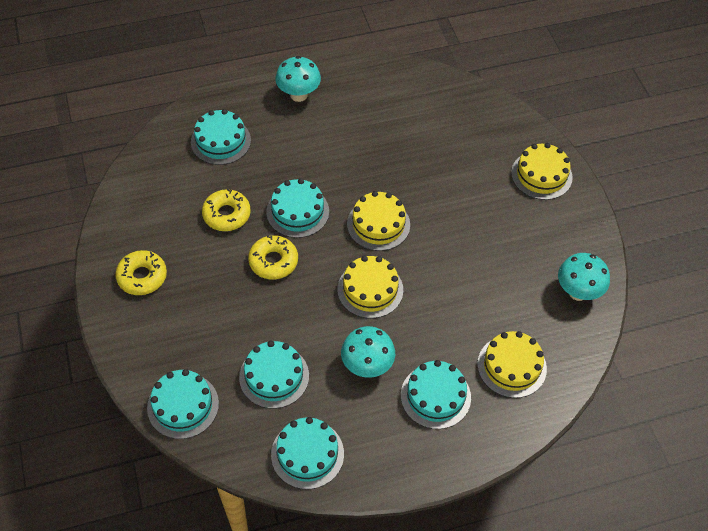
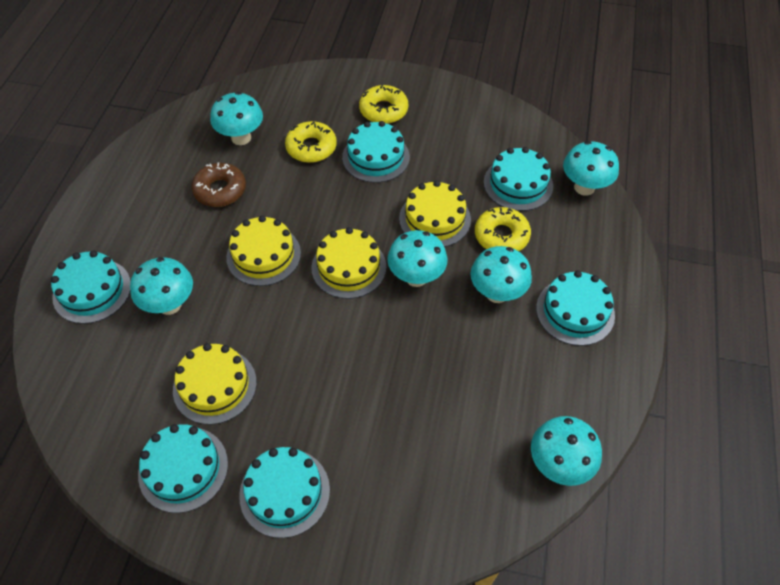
brown donut: 0 -> 1
turquoise mushroom: 3 -> 6

